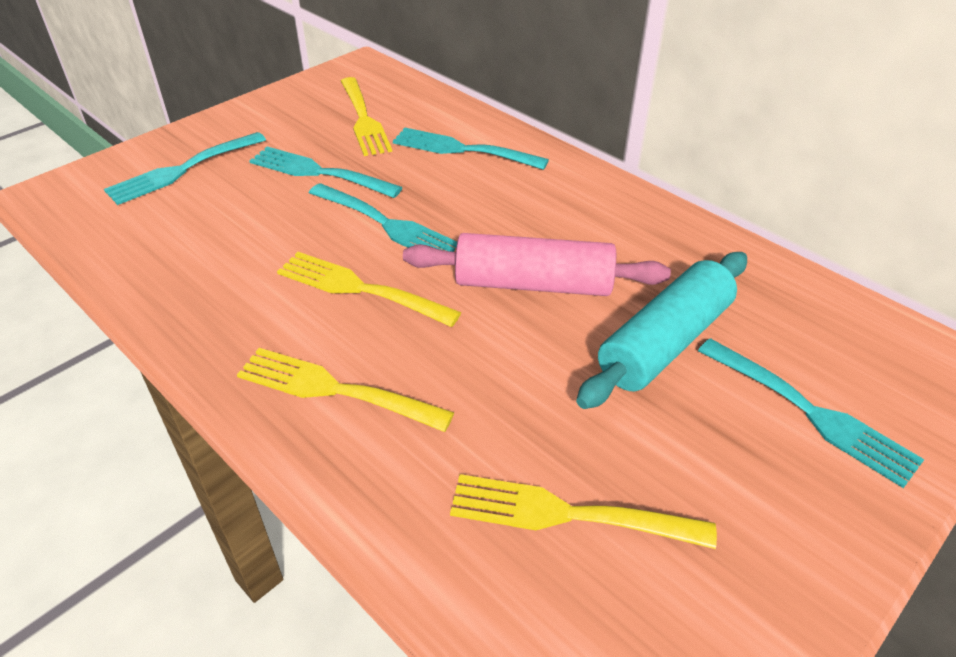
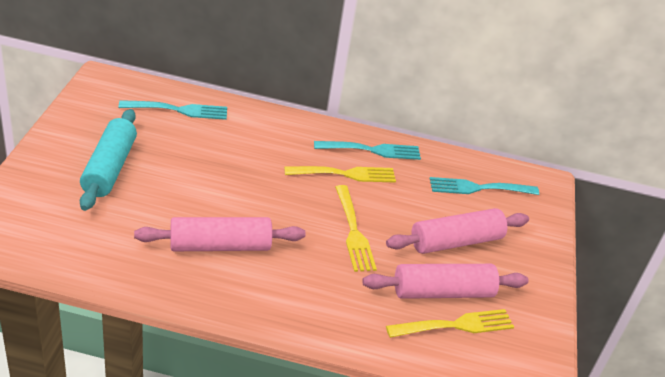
pink rolling pin: 1 -> 3
turquoise fork: 5 -> 3
yellow fork: 4 -> 3

